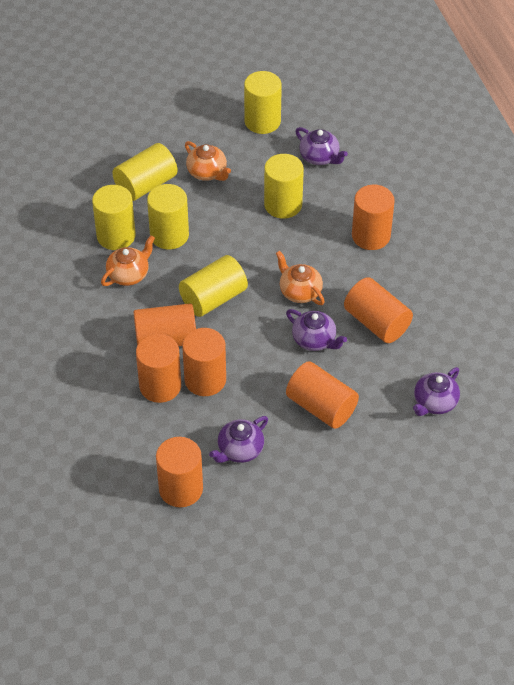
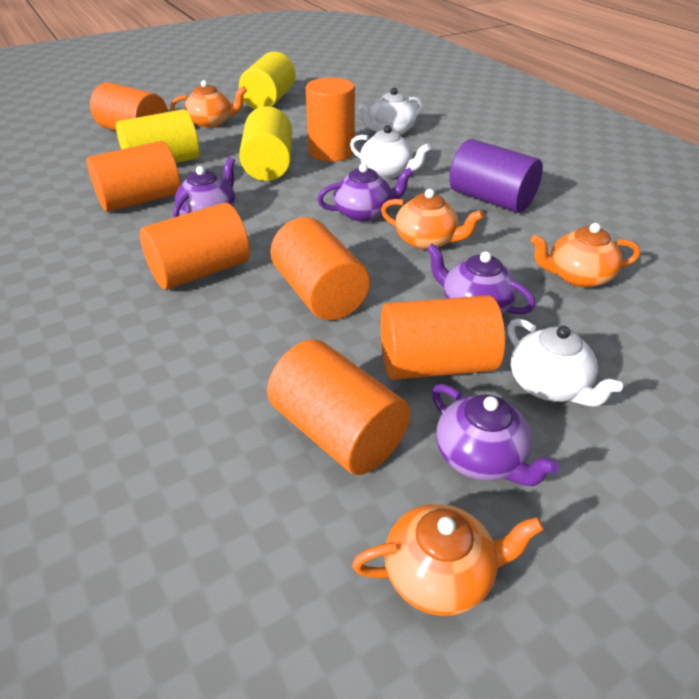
orange teapot: 3 -> 4
purple cylinder: 0 -> 1
white teapot: 0 -> 3
yellow cylinder: 6 -> 3

